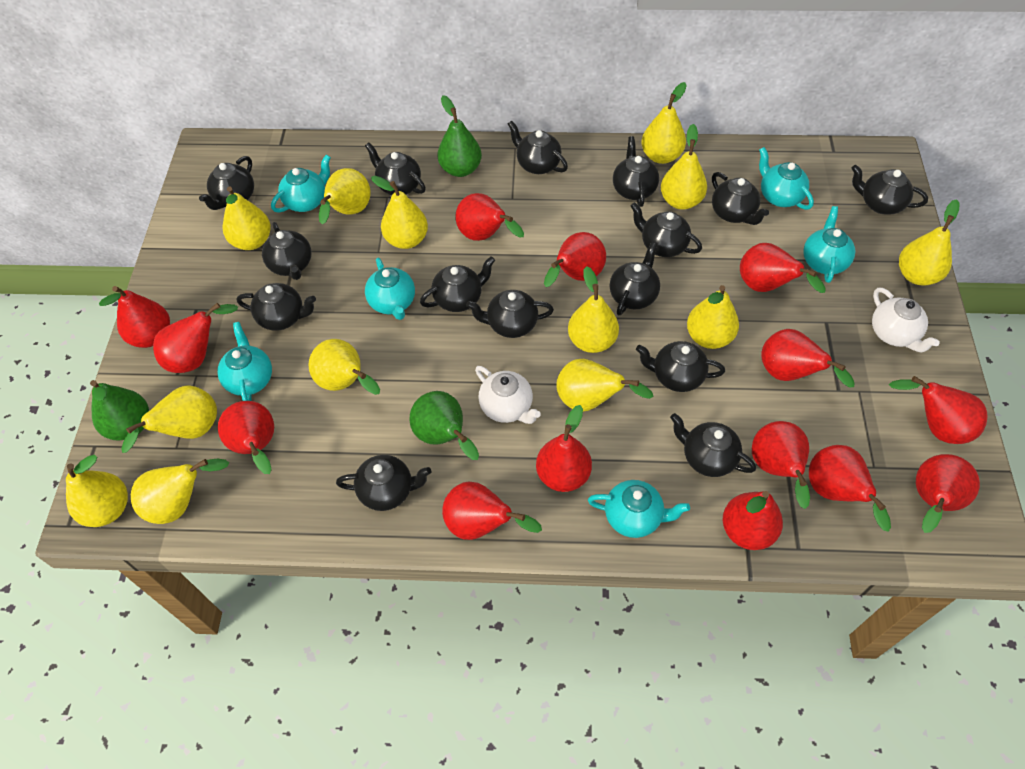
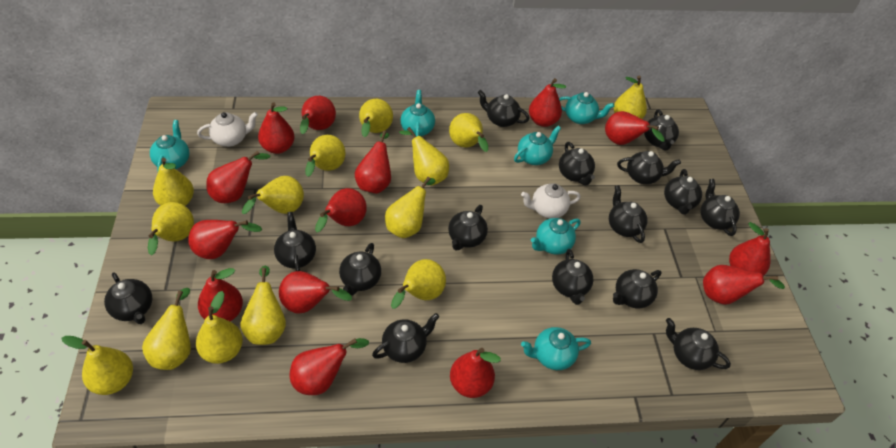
green pear: 3 -> 0
yellow pear: 13 -> 14

